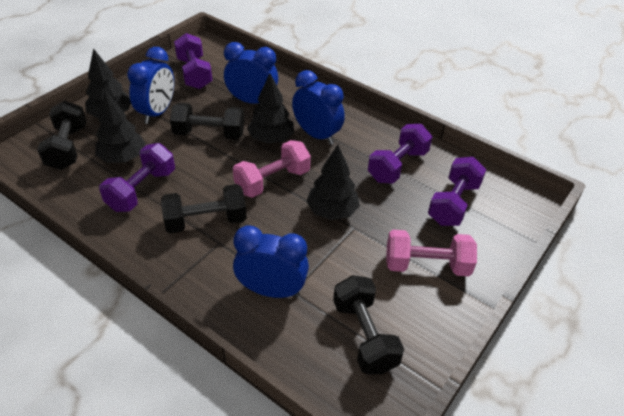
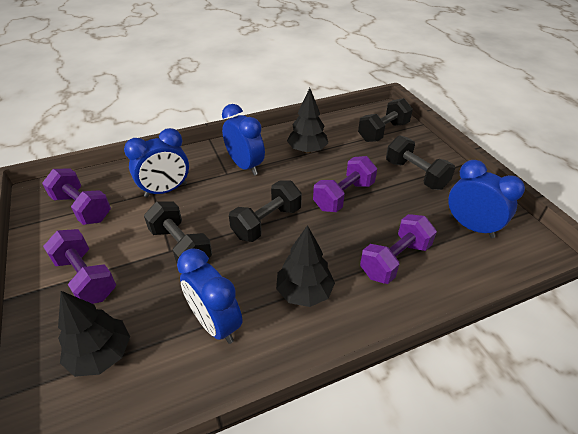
black tree: 4 -> 3
pink dumbbell: 2 -> 0

